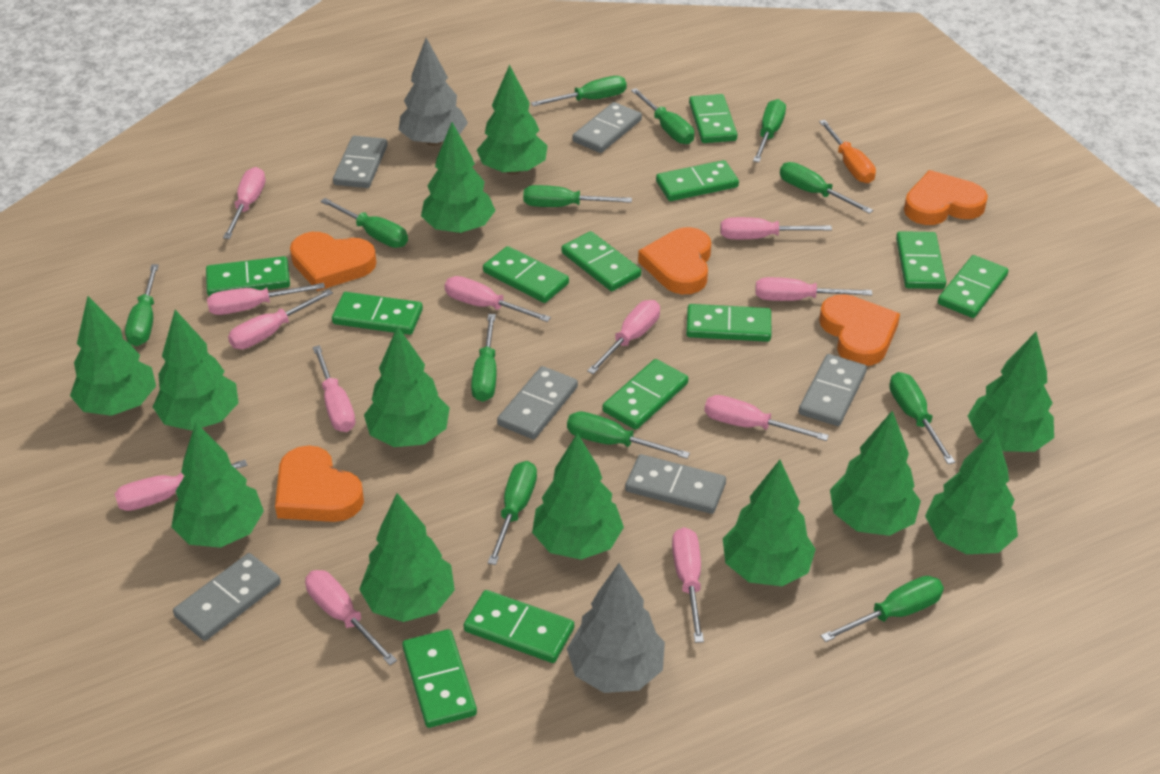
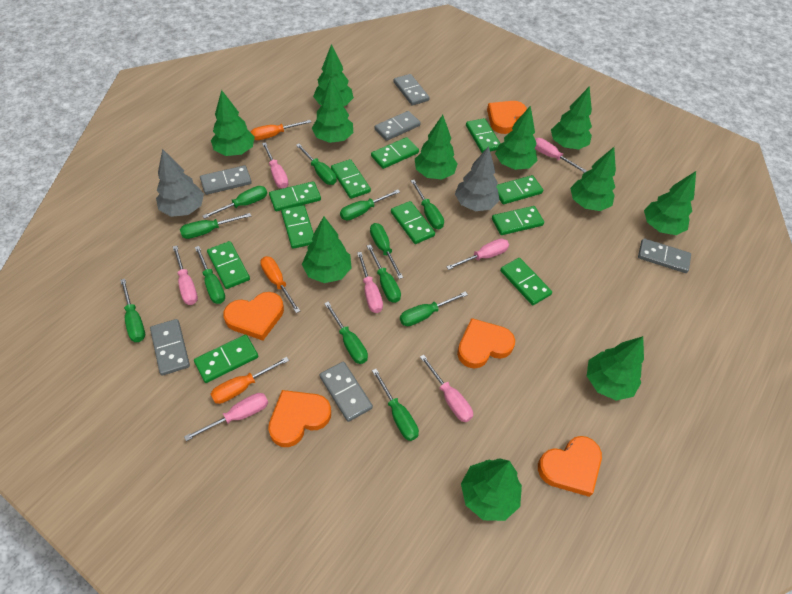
green domino: 12 -> 11
green tree: 12 -> 11
orange screwdriver: 1 -> 3
pink screwdriver: 12 -> 7

